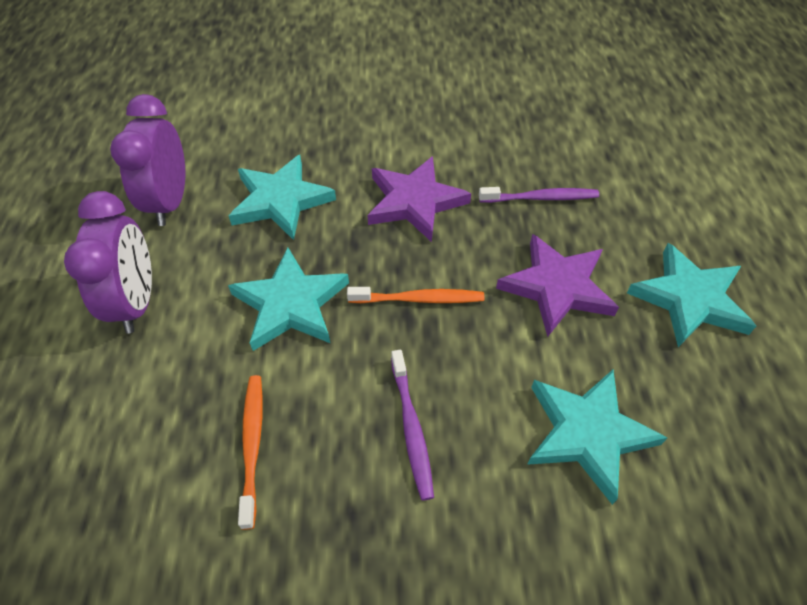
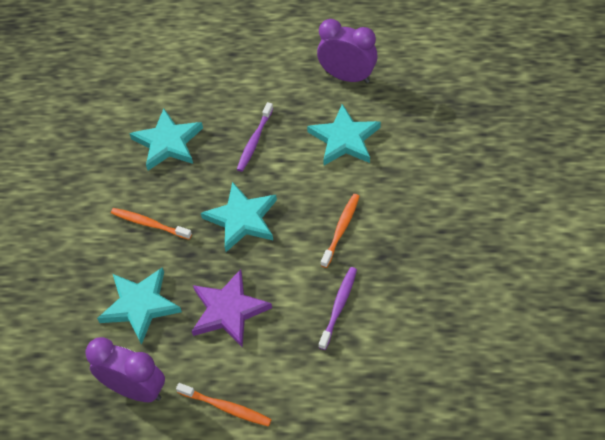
orange toothbrush: 2 -> 3
purple star: 2 -> 1

